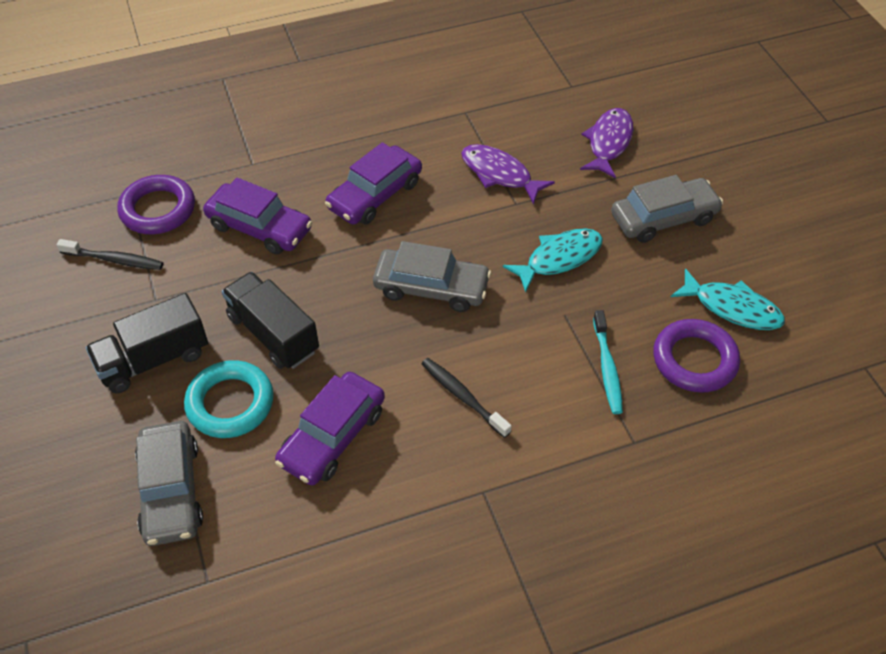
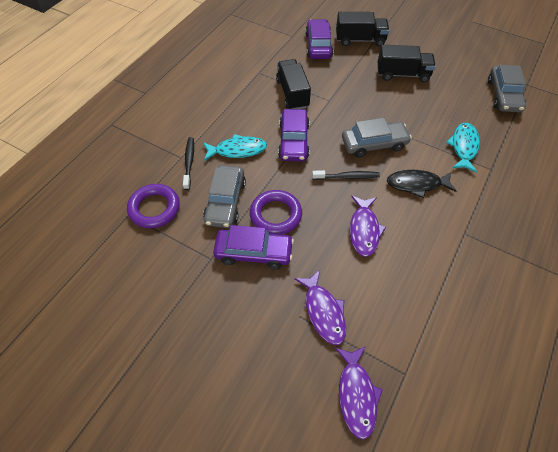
black fish: 0 -> 1
black truck: 2 -> 3
purple fish: 2 -> 3
turquoise ring: 1 -> 0
turquoise toothbrush: 1 -> 0

